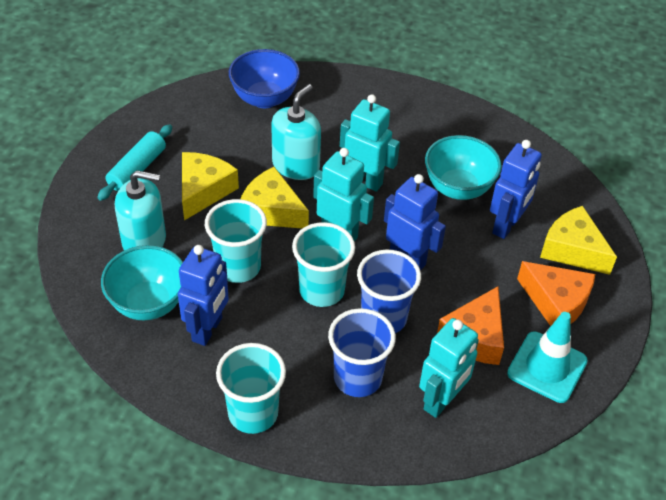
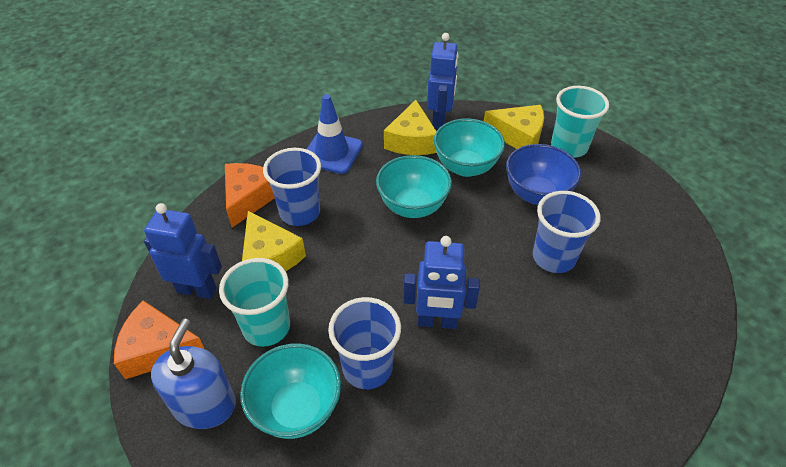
blue cup: 2 -> 3
blue soap dispenser: 0 -> 1
blue traffic cone: 0 -> 1
turquoise bowl: 2 -> 3
turquoise cup: 3 -> 2
turquoise robot: 3 -> 0
turquoise rolling pin: 1 -> 0
turquoise soap dispenser: 2 -> 0
turquoise traffic cone: 1 -> 0

